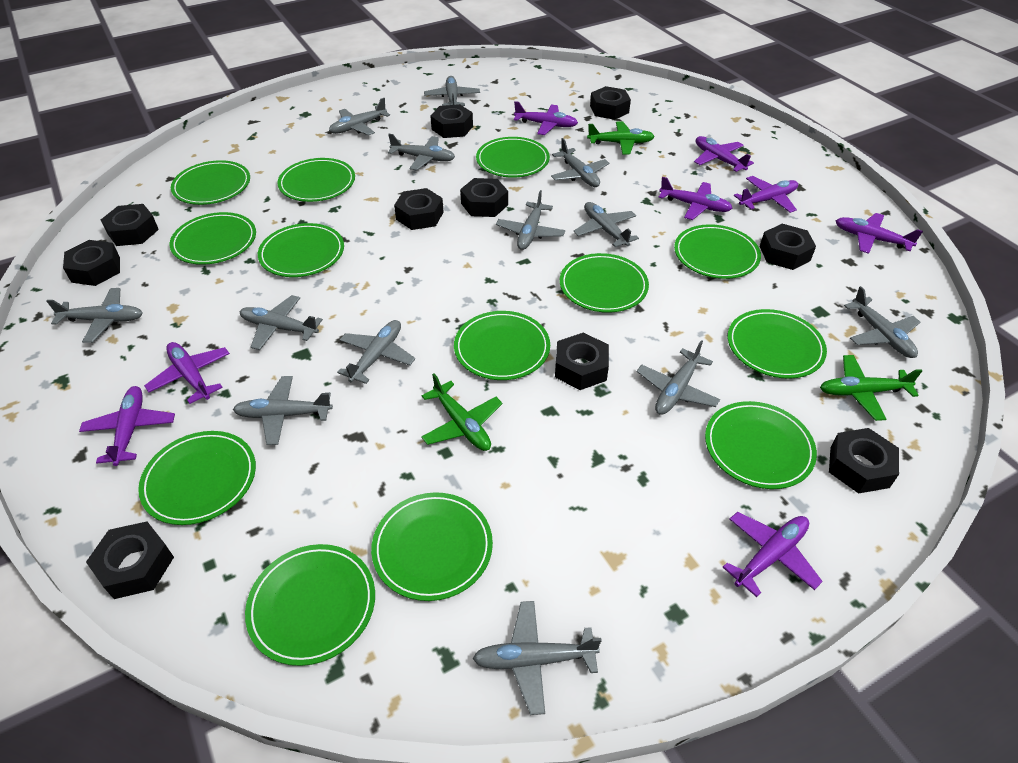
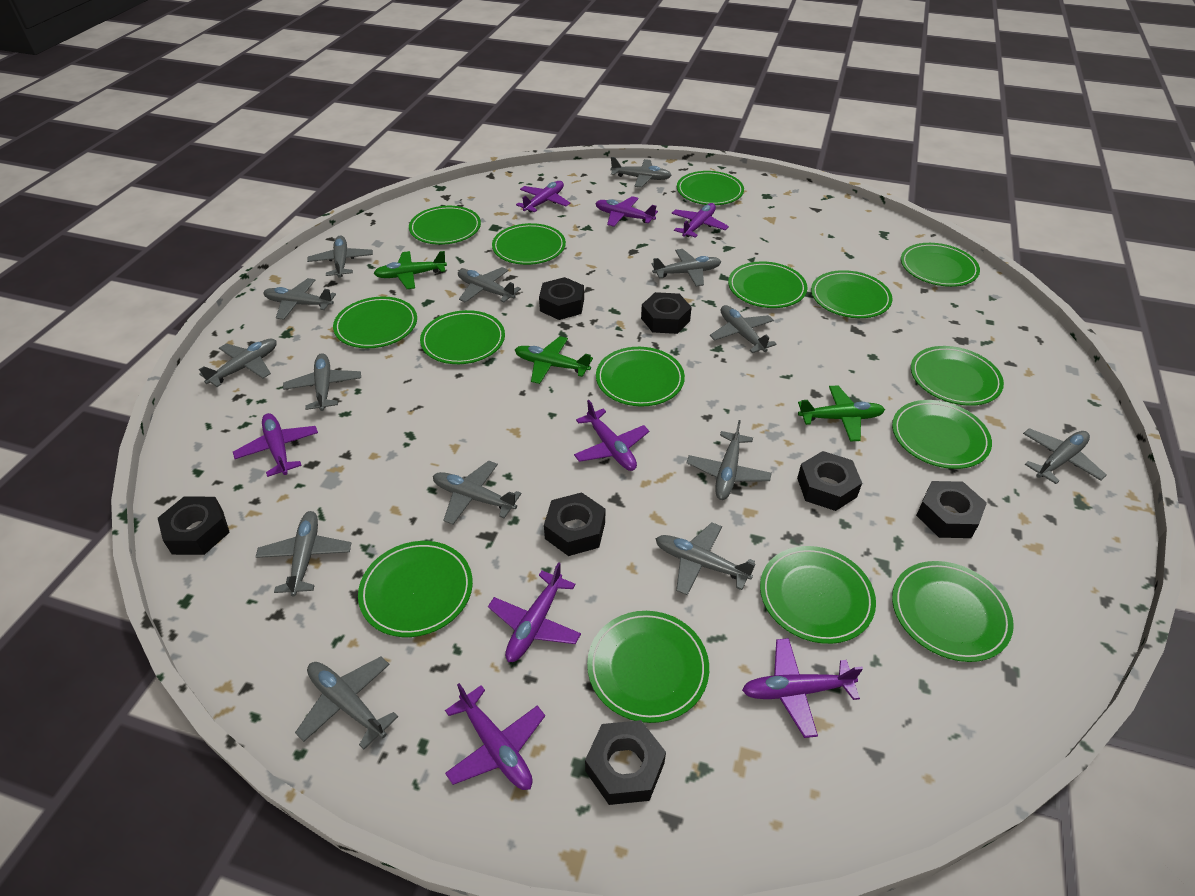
black nut: 10 -> 7
green plate: 13 -> 15
grey plane: 13 -> 14

